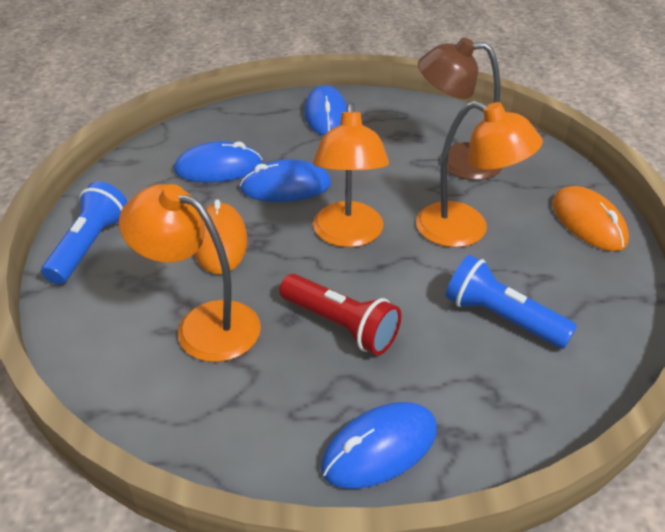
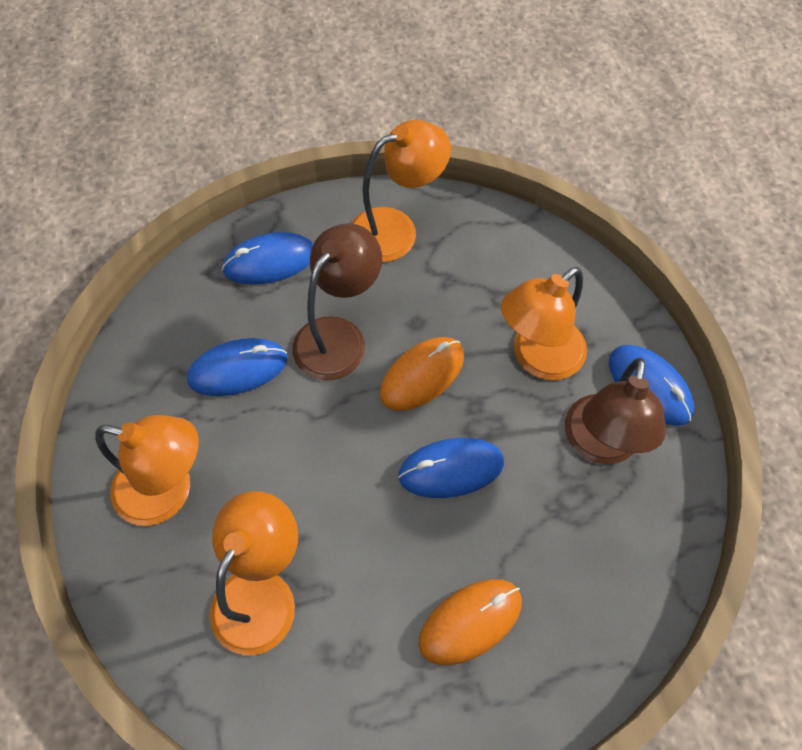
blue flashlight: 2 -> 0
brown lamp: 1 -> 2
orange lamp: 3 -> 4
red flashlight: 1 -> 0

